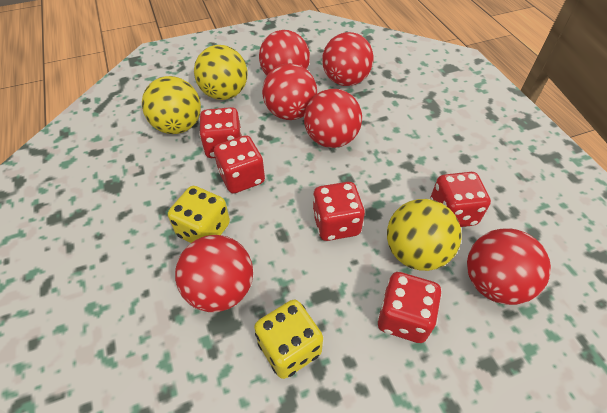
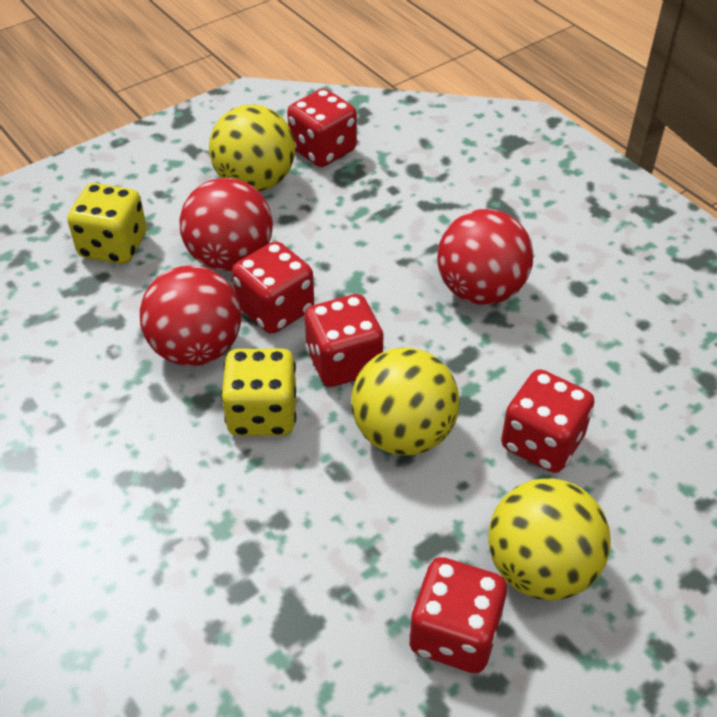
red ball: 6 -> 3

